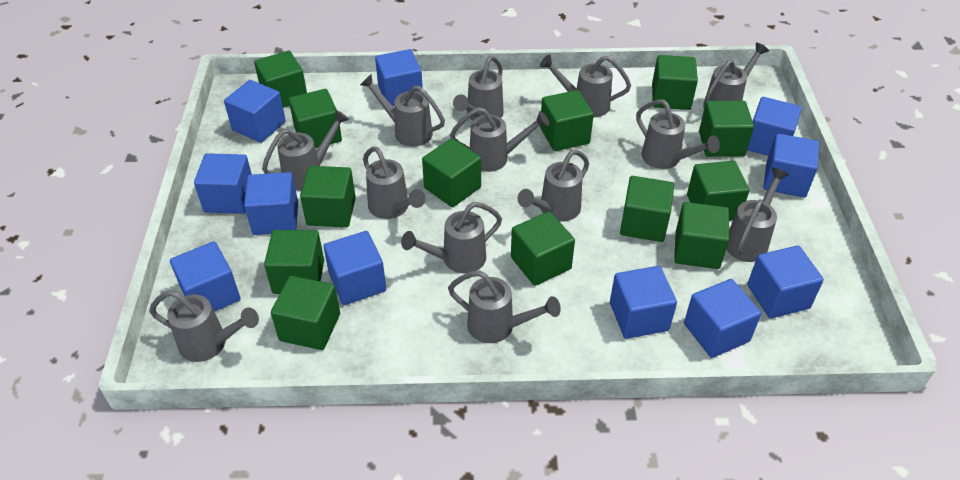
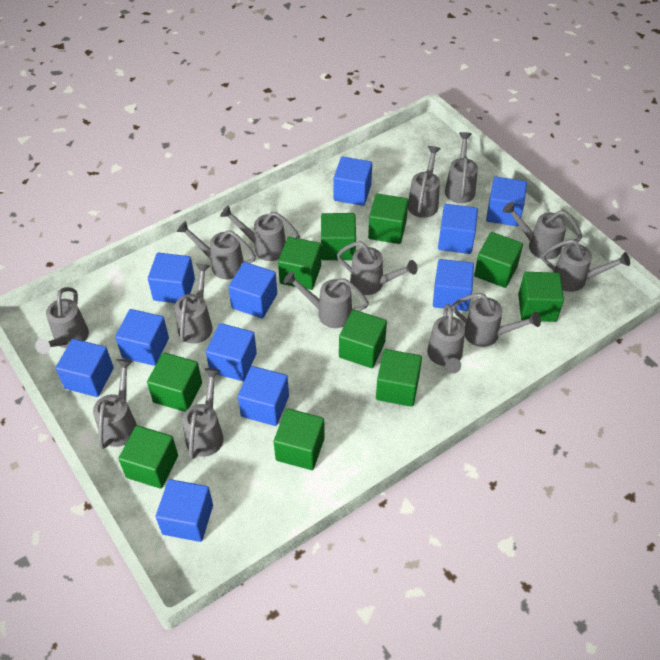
green cube: 13 -> 10
grey watering can: 13 -> 14

